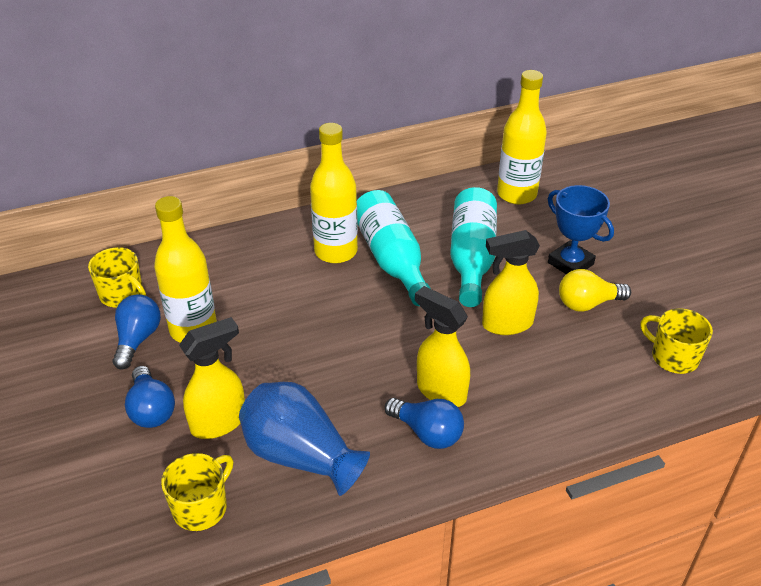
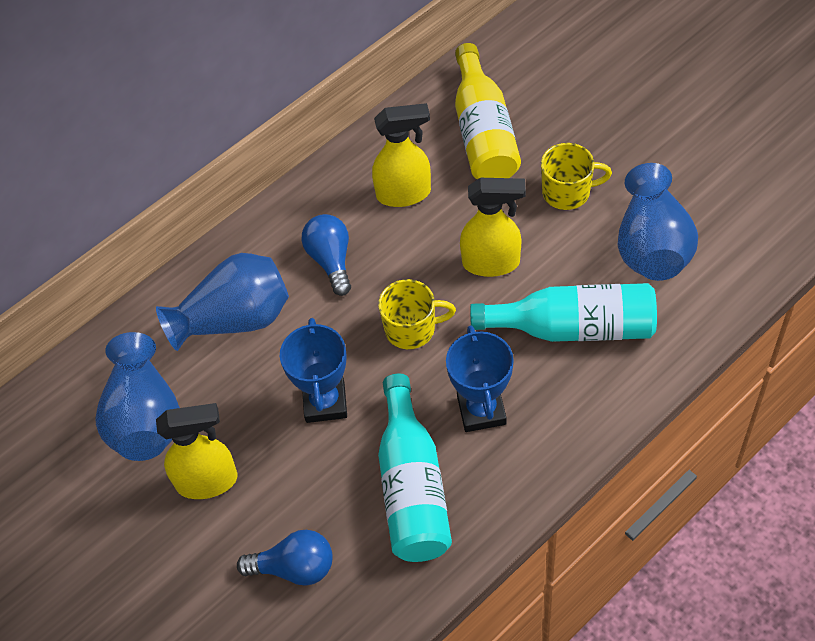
blue light bulb: 3 -> 2
blue trophy: 1 -> 2
blue vase: 1 -> 3
yellow bottle: 3 -> 1
yellow light bulb: 1 -> 0
yellow mug: 3 -> 2

